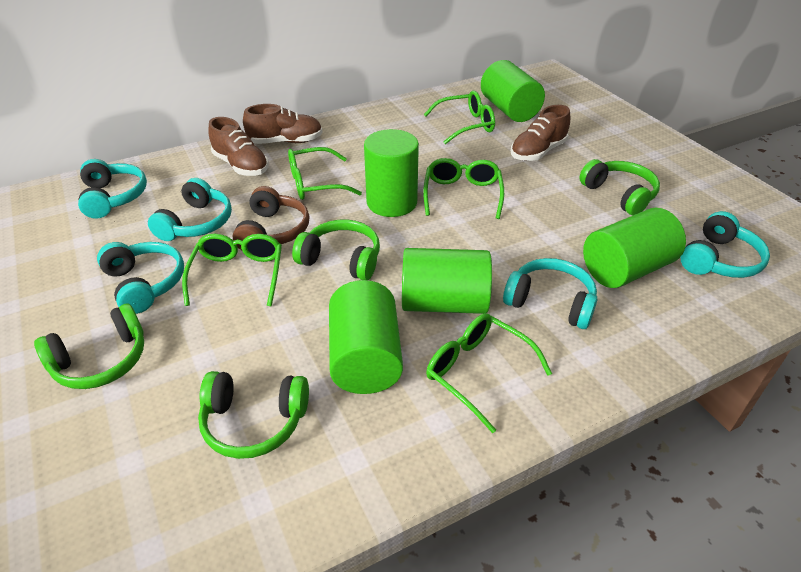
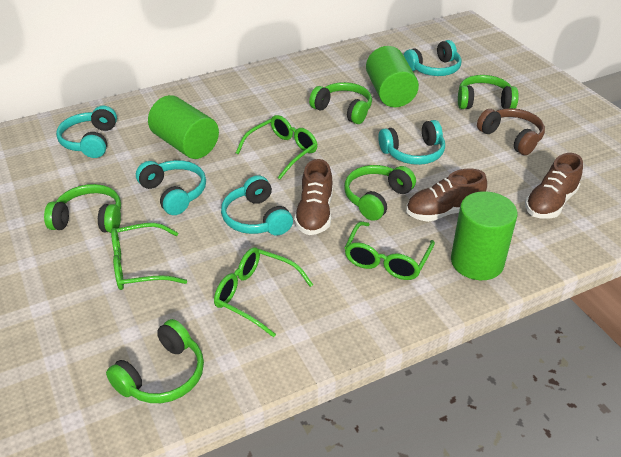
green cylinder: 5 -> 3
green glasses: 5 -> 4
green headphones: 4 -> 5

